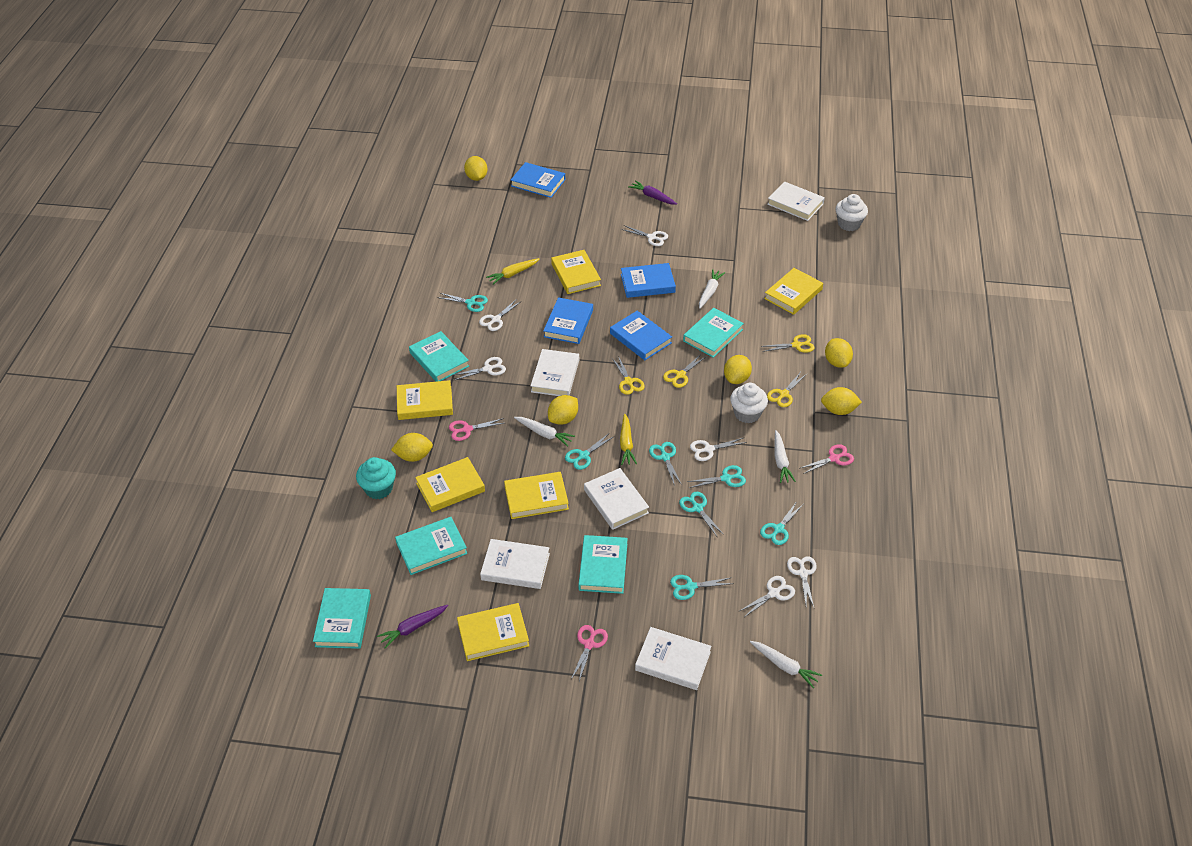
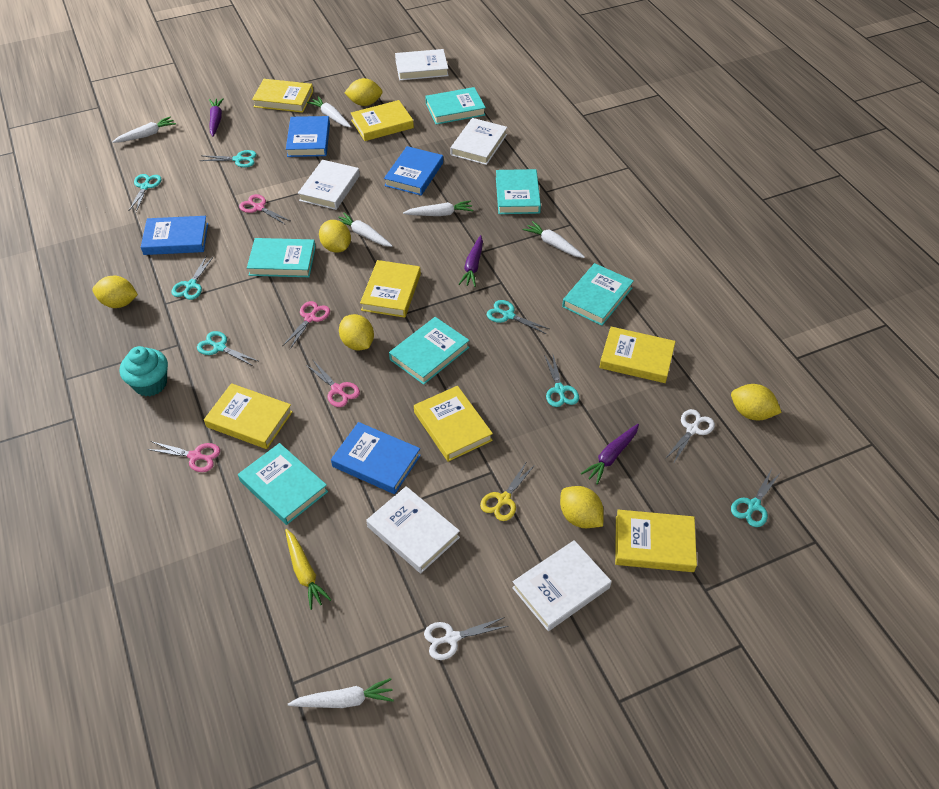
pink scissors: 3 -> 4
purple carrot: 2 -> 3
turquoise book: 5 -> 6
white carrot: 4 -> 6
white cupcake: 2 -> 0
white scissors: 6 -> 2
yellow book: 6 -> 7
yellow carrot: 2 -> 1
yellow scissors: 4 -> 1

